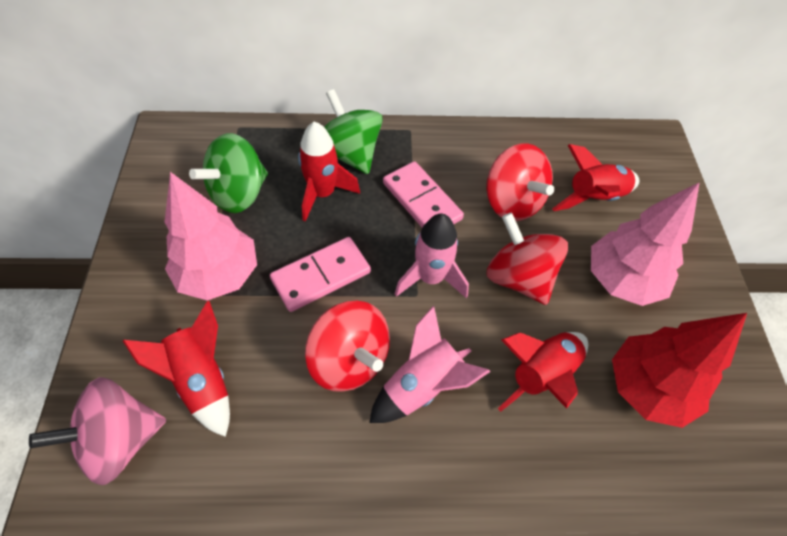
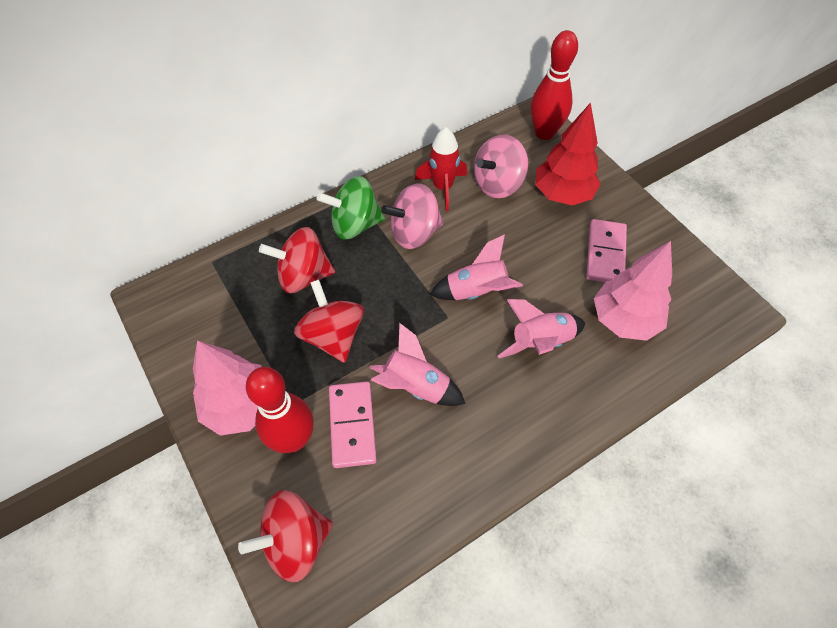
green spinning top: 2 -> 1
pink rocket: 2 -> 3
pink spinning top: 1 -> 2
red bowling pin: 0 -> 2
red rocket: 4 -> 1

